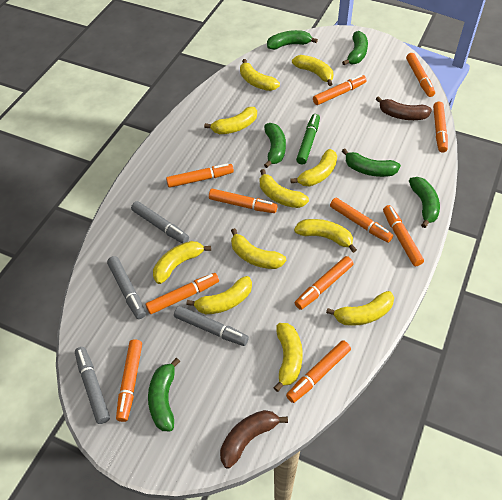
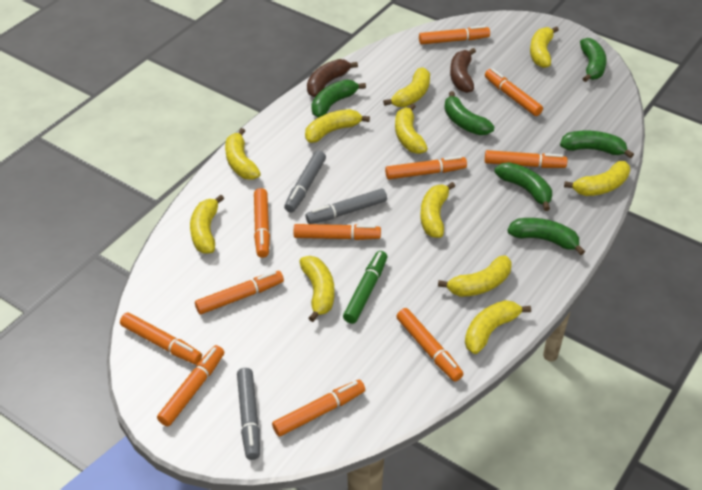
grey marker: 4 -> 3

